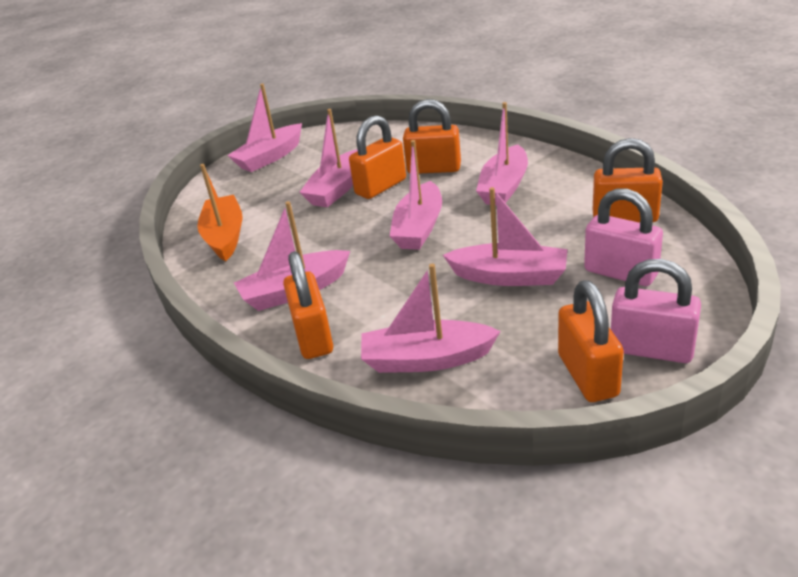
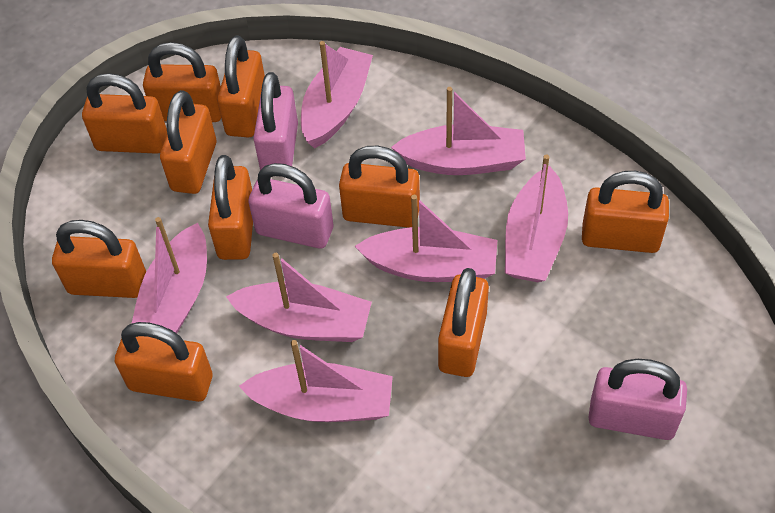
orange boat: 1 -> 0
orange padlock: 5 -> 10
pink padlock: 2 -> 3

